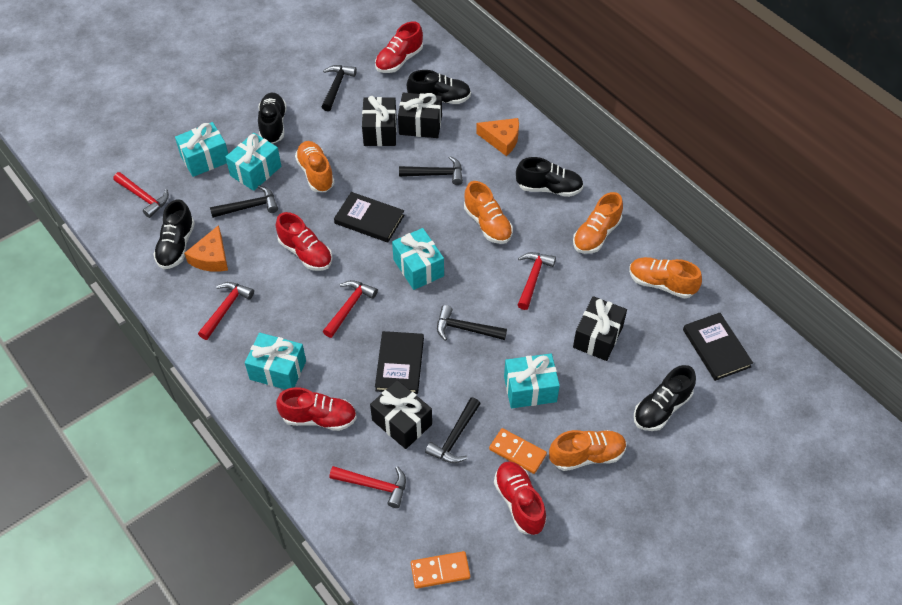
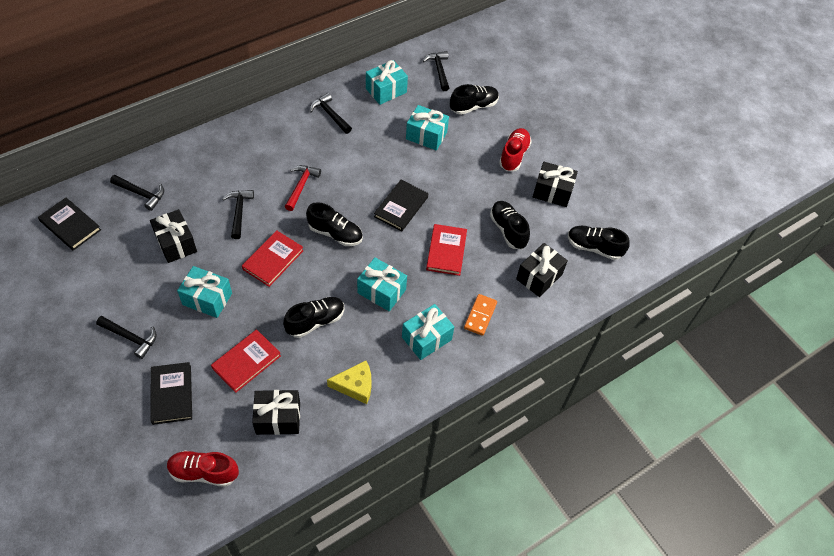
orange cheese: 2 -> 0
orange domino: 2 -> 1
orange shoe: 5 -> 0
red book: 0 -> 3
red hammer: 5 -> 1
red shoe: 4 -> 2
yellow cheese: 0 -> 1

